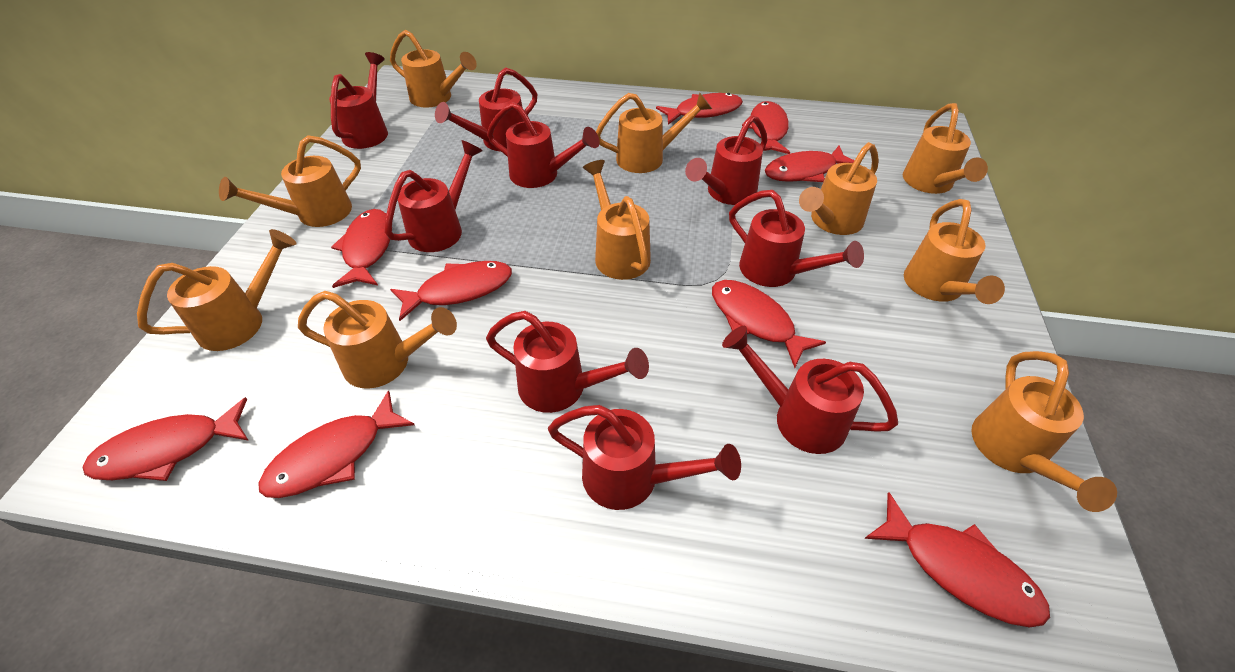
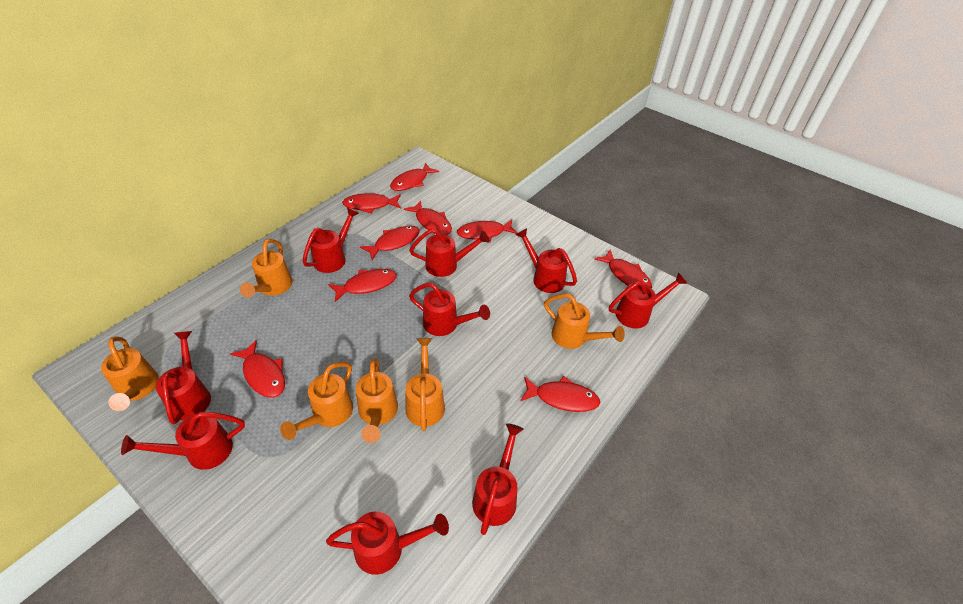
orange watering can: 10 -> 6

